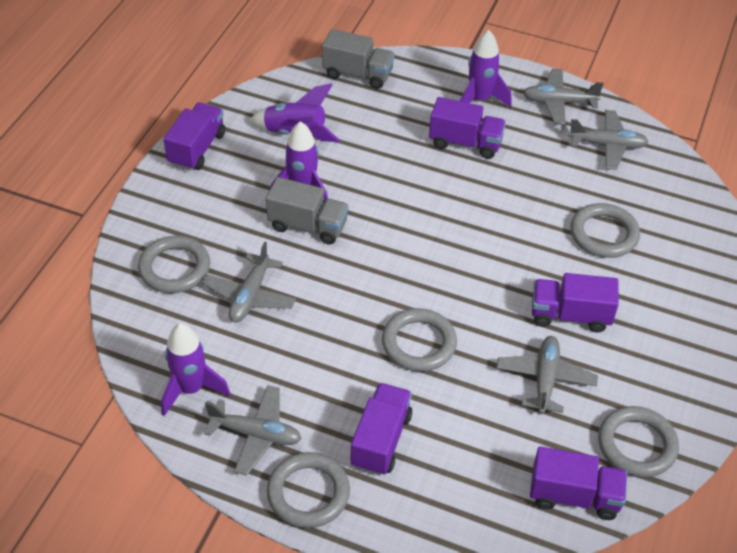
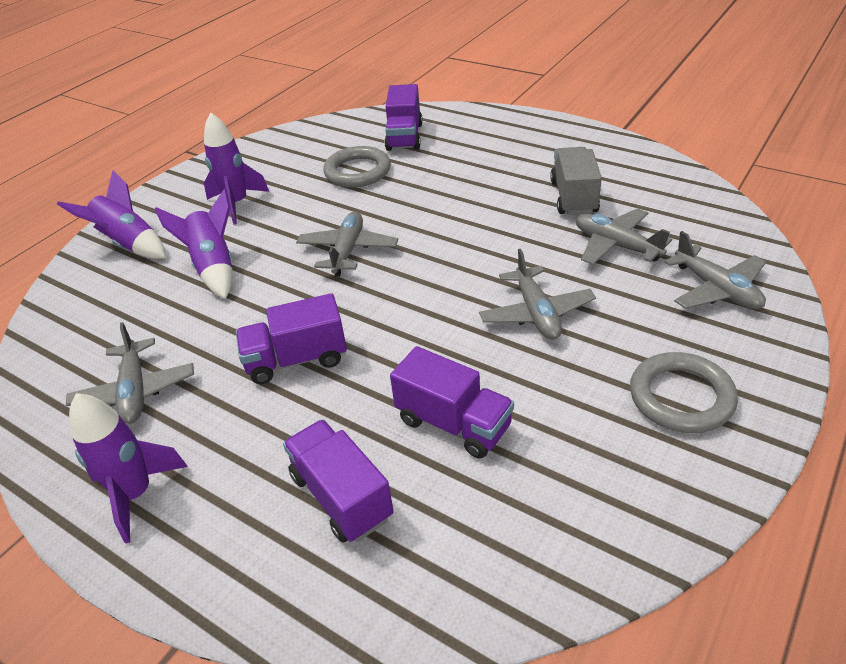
grey ring: 5 -> 2
grey truck: 2 -> 1
purple truck: 5 -> 4

